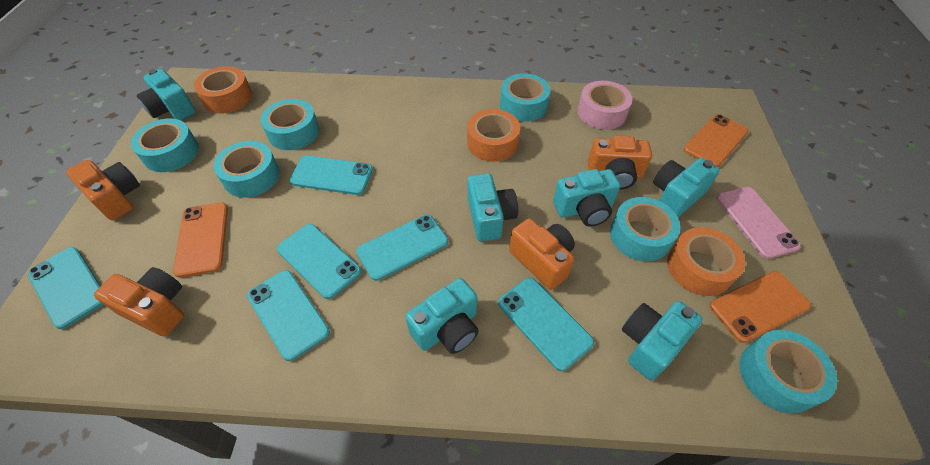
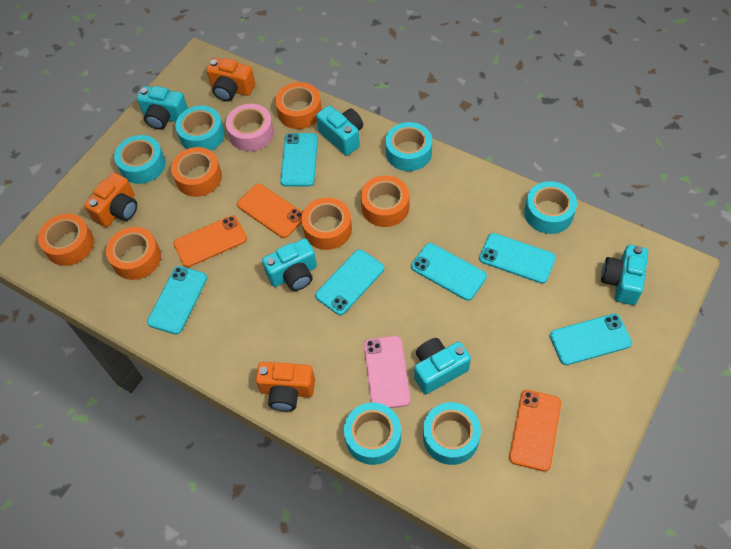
orange camera: 4 -> 3
orange tape: 3 -> 6
turquoise camera: 6 -> 5

